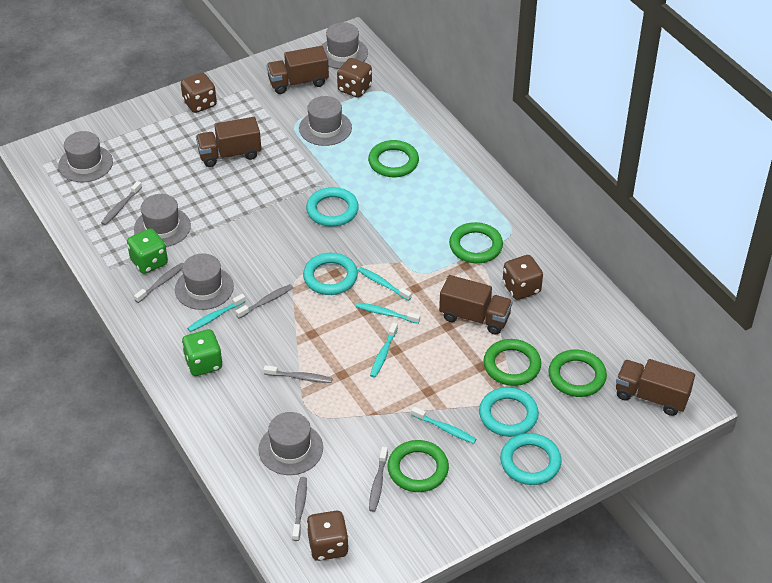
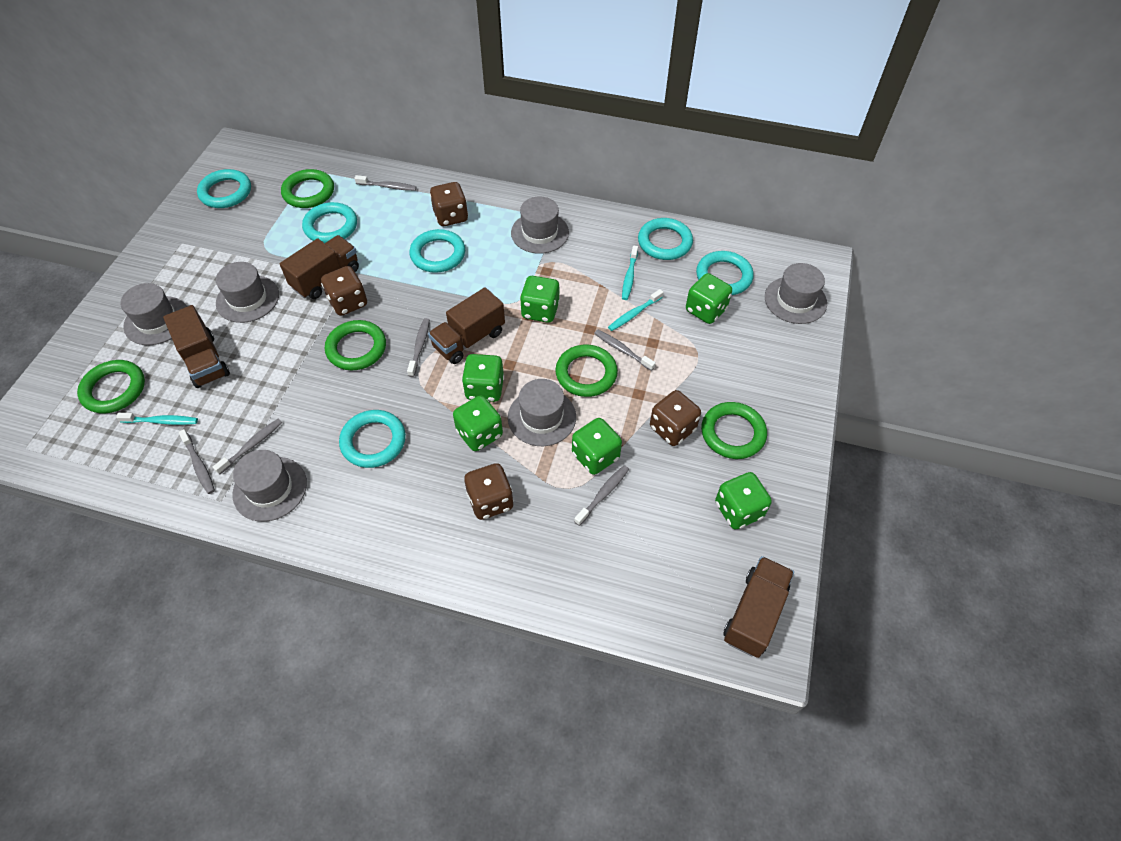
green dice: 2 -> 6
turquoise ring: 4 -> 6
turquoise toothbrush: 5 -> 3

